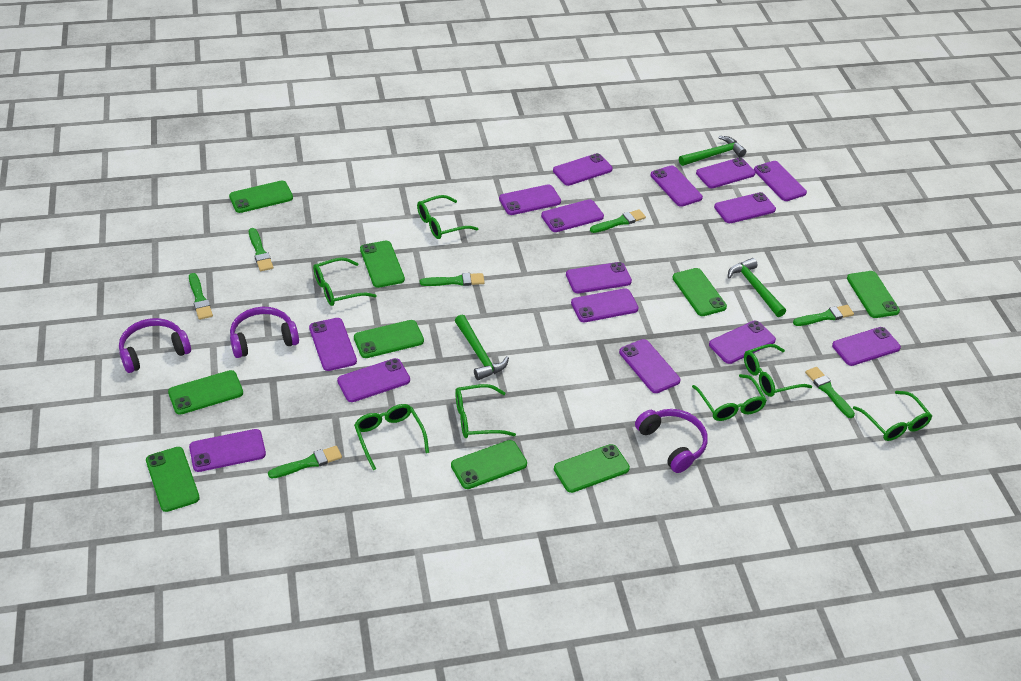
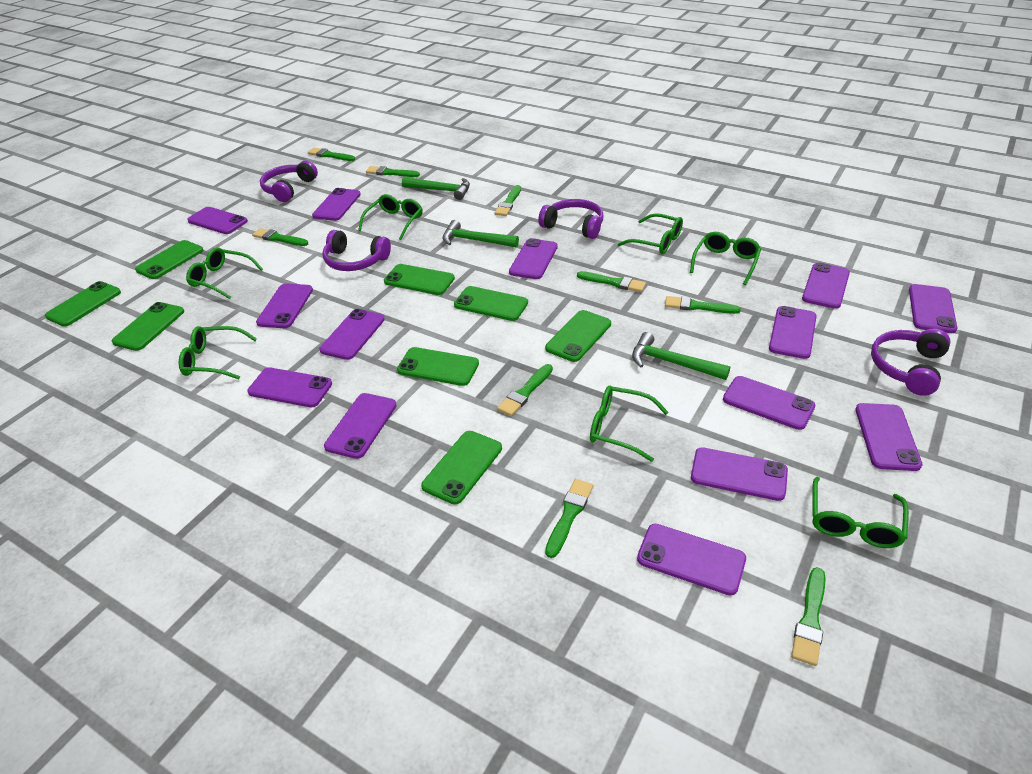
green brush: 7 -> 9
green phone: 9 -> 8
purple headphones: 3 -> 4
purple phone: 15 -> 14

